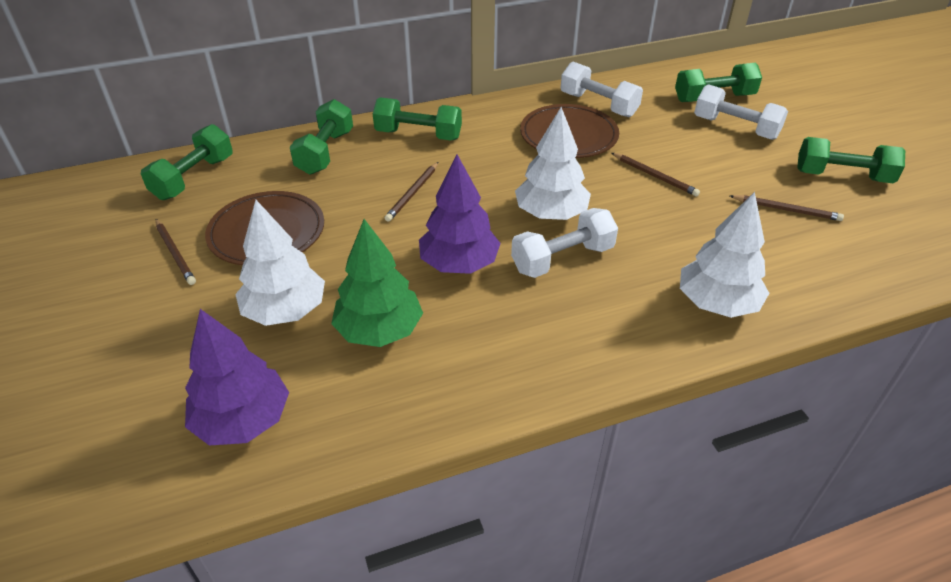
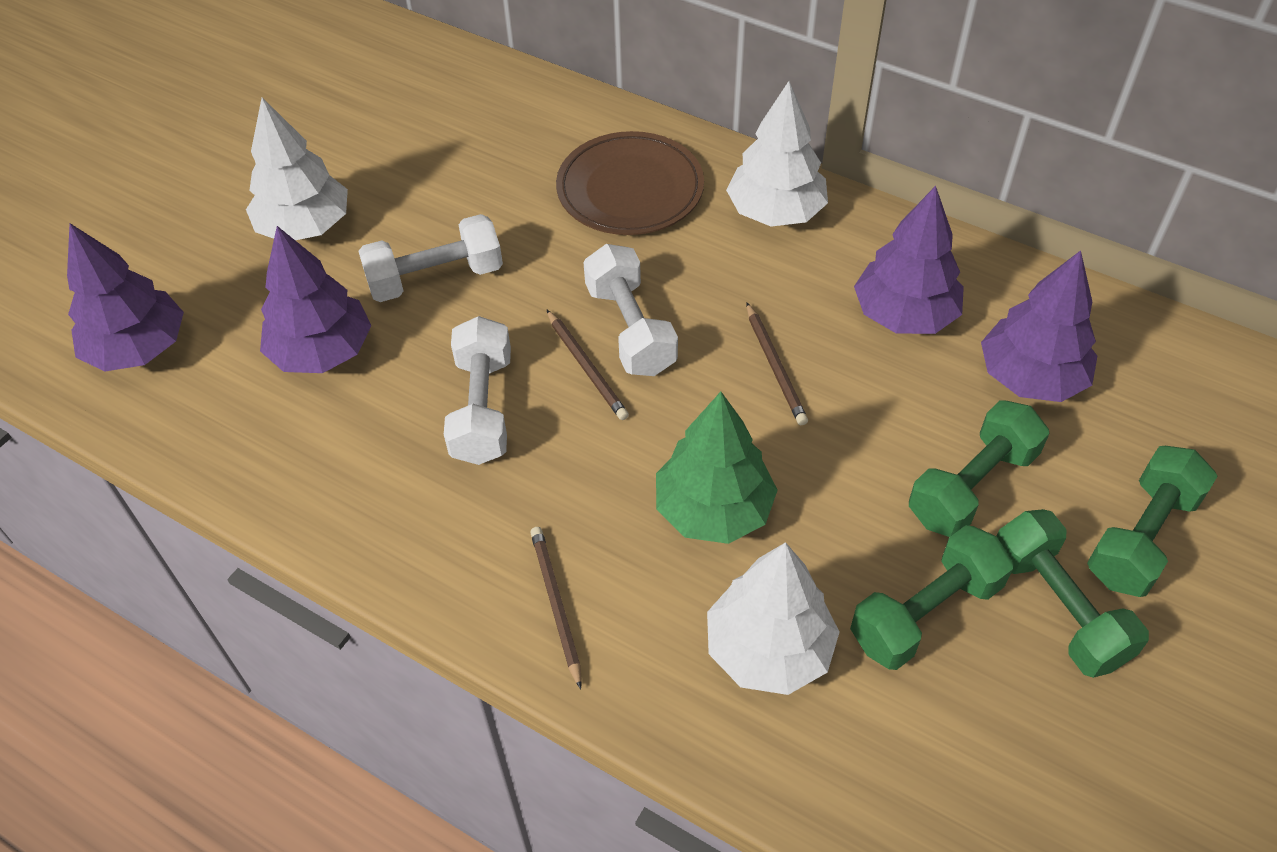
brown pencil: 4 -> 3
brown plate: 2 -> 1
green dumbbell: 5 -> 4
purple tree: 2 -> 4

